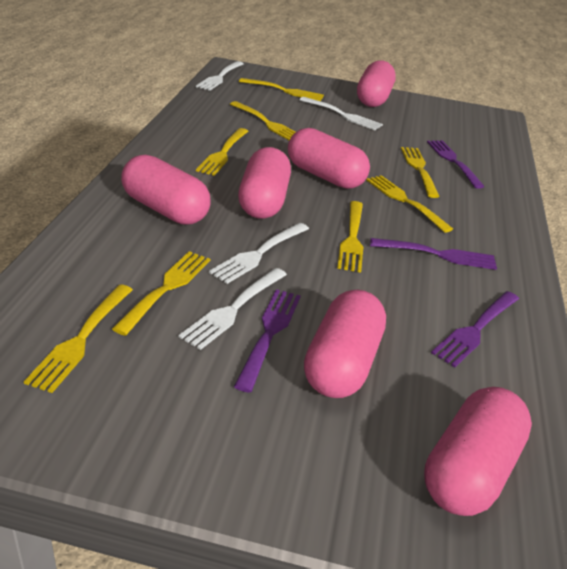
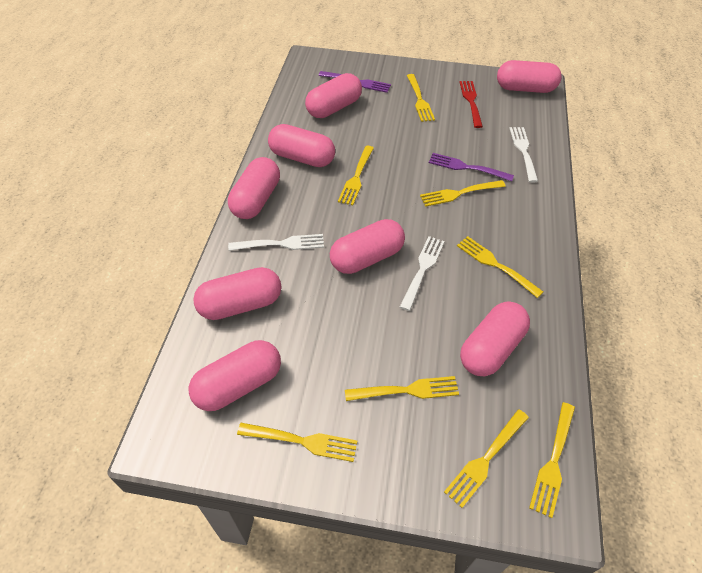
pink capsule: 6 -> 8
purple fork: 4 -> 2
red fork: 0 -> 1
white fork: 4 -> 3

